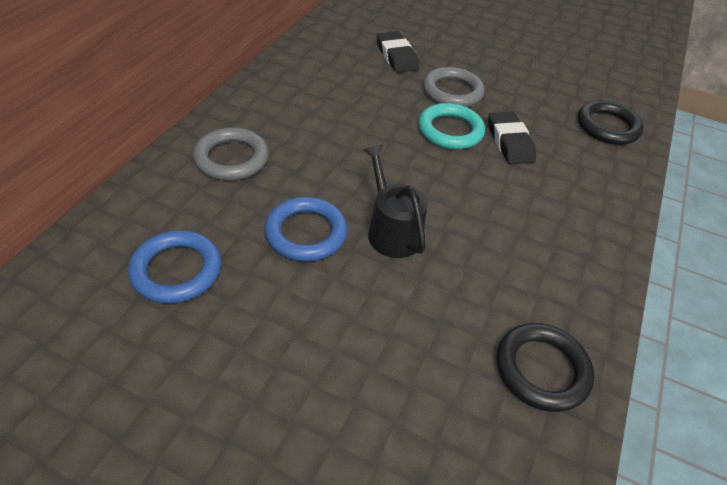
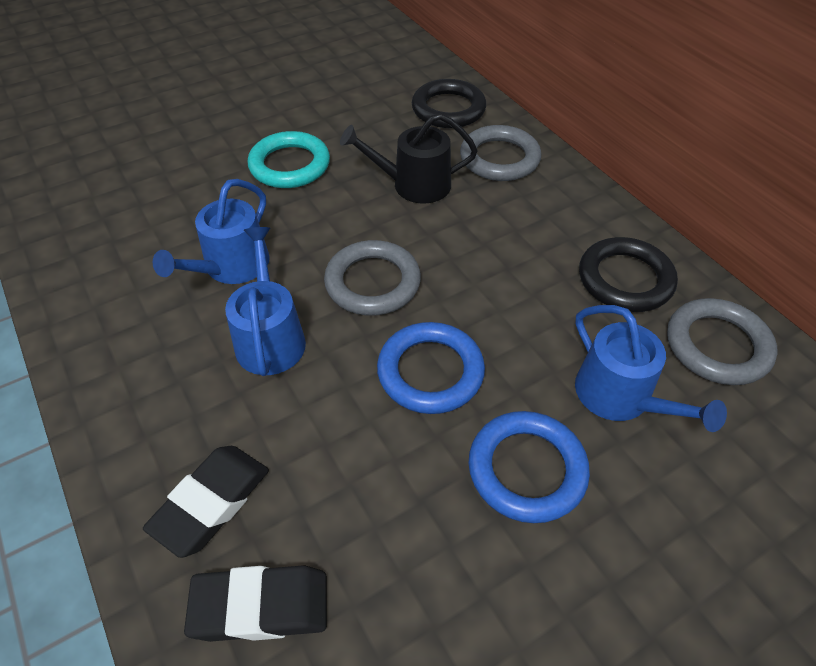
blue watering can: 0 -> 3
grey ring: 2 -> 3

